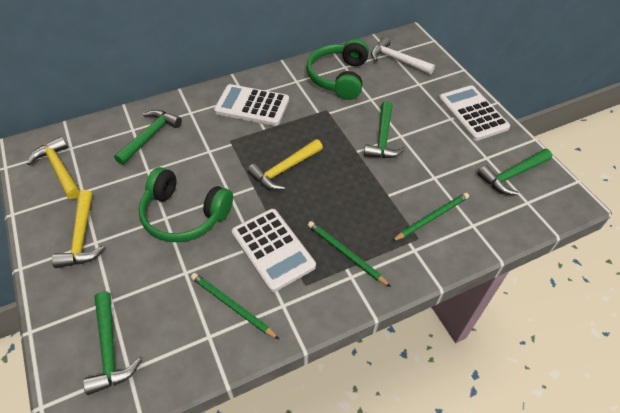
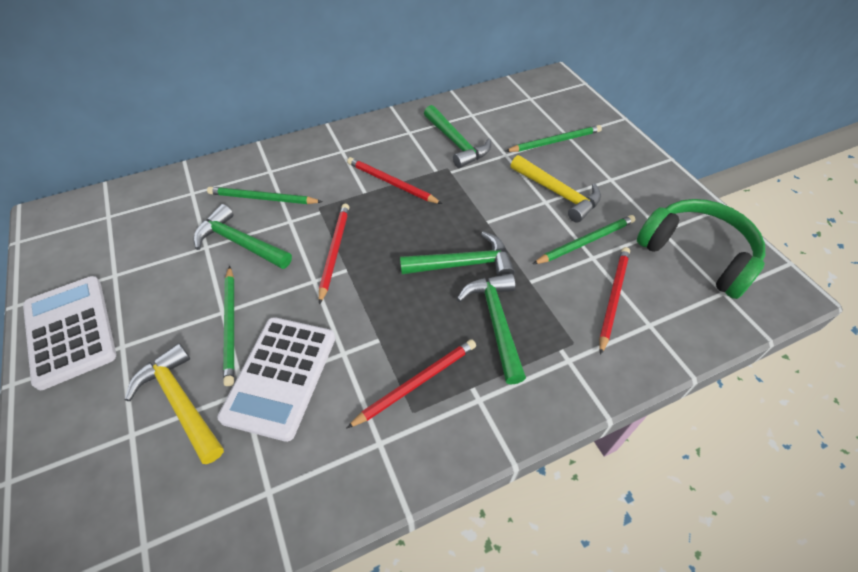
green headphones: 2 -> 1
green pencil: 3 -> 4
red pencil: 0 -> 4
white calculator: 3 -> 2
white hammer: 1 -> 0
yellow hammer: 3 -> 2

